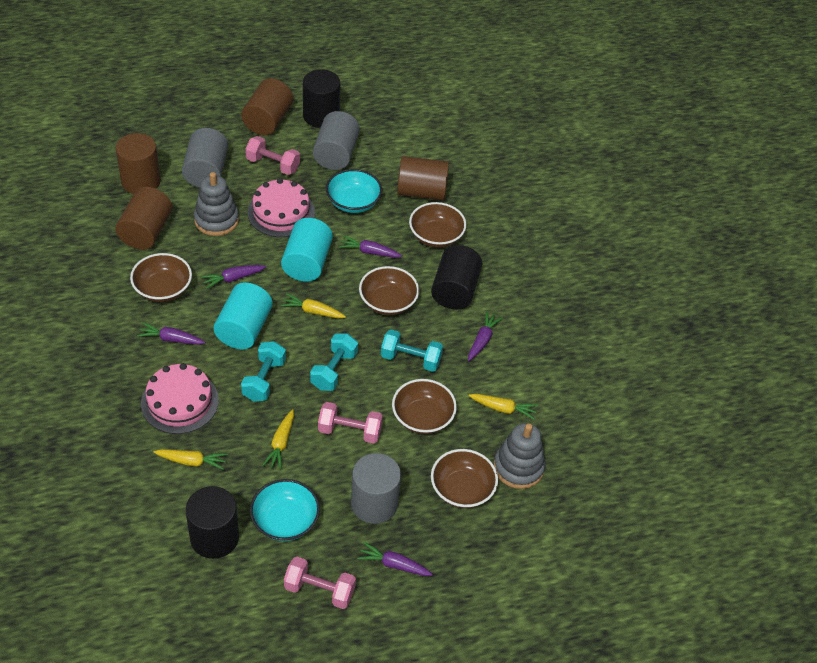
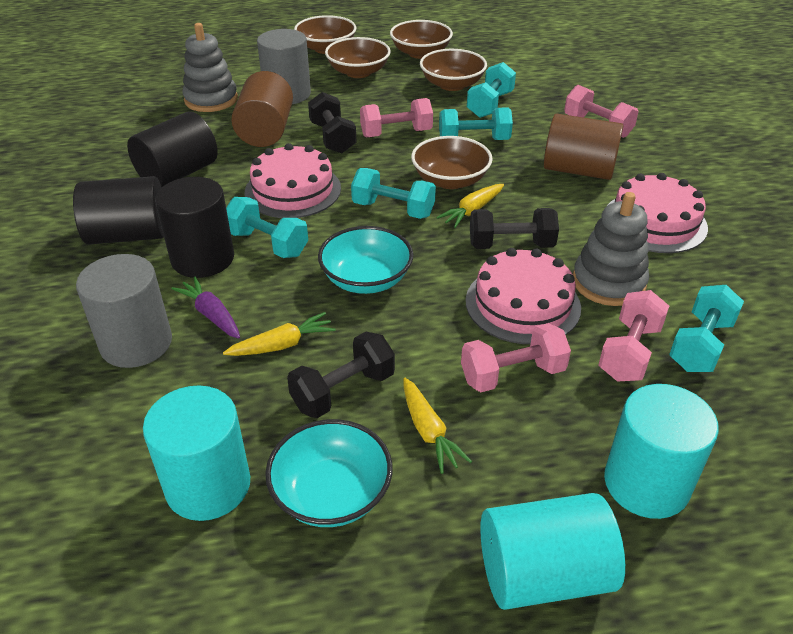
black dumbbell: 0 -> 3
brown cylinder: 4 -> 2
grey cylinder: 3 -> 2
pink cake: 2 -> 3
pink dumbbell: 3 -> 4
purple carrot: 5 -> 1
turquoise cylinder: 2 -> 3
turquoise dumbbell: 3 -> 5
yellow carrot: 4 -> 3

